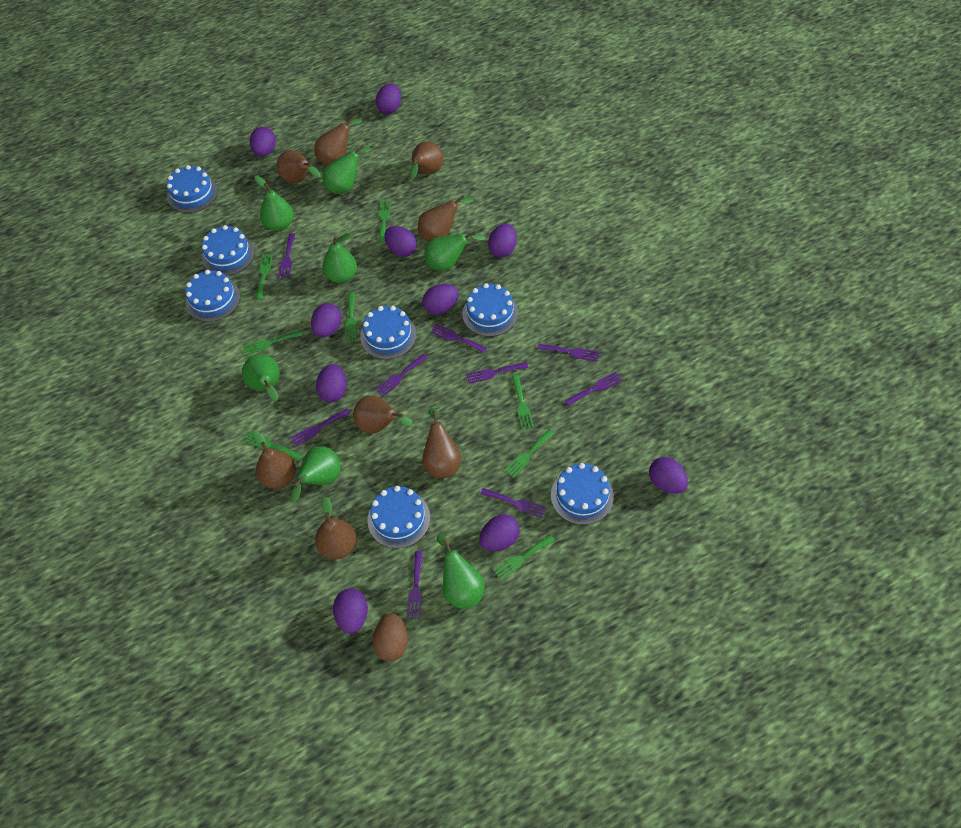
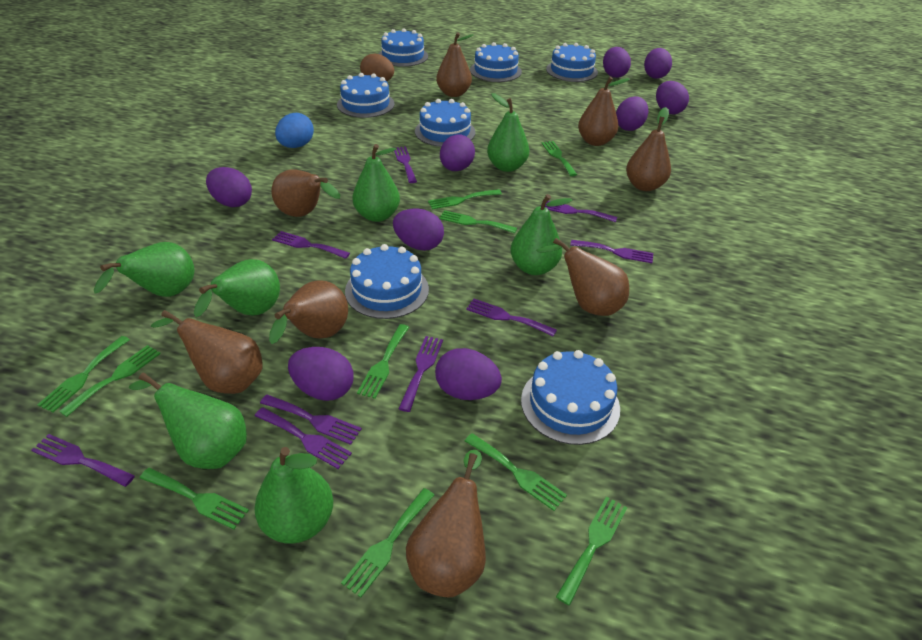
blue egg: 0 -> 1
green fork: 8 -> 10
purple egg: 10 -> 9

